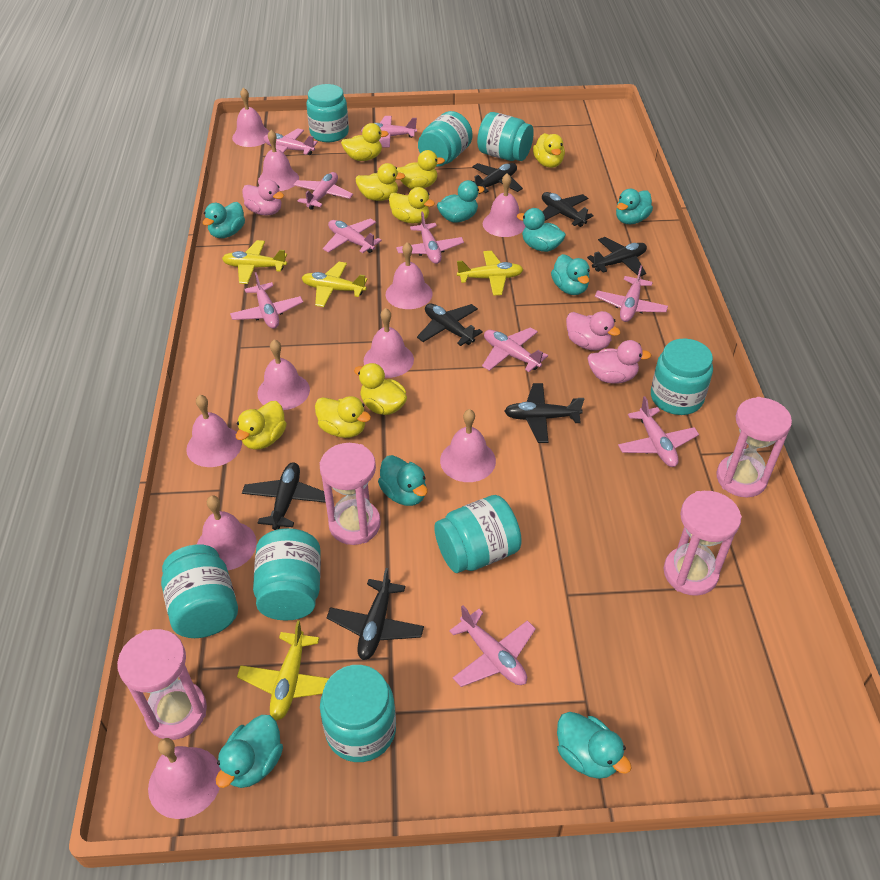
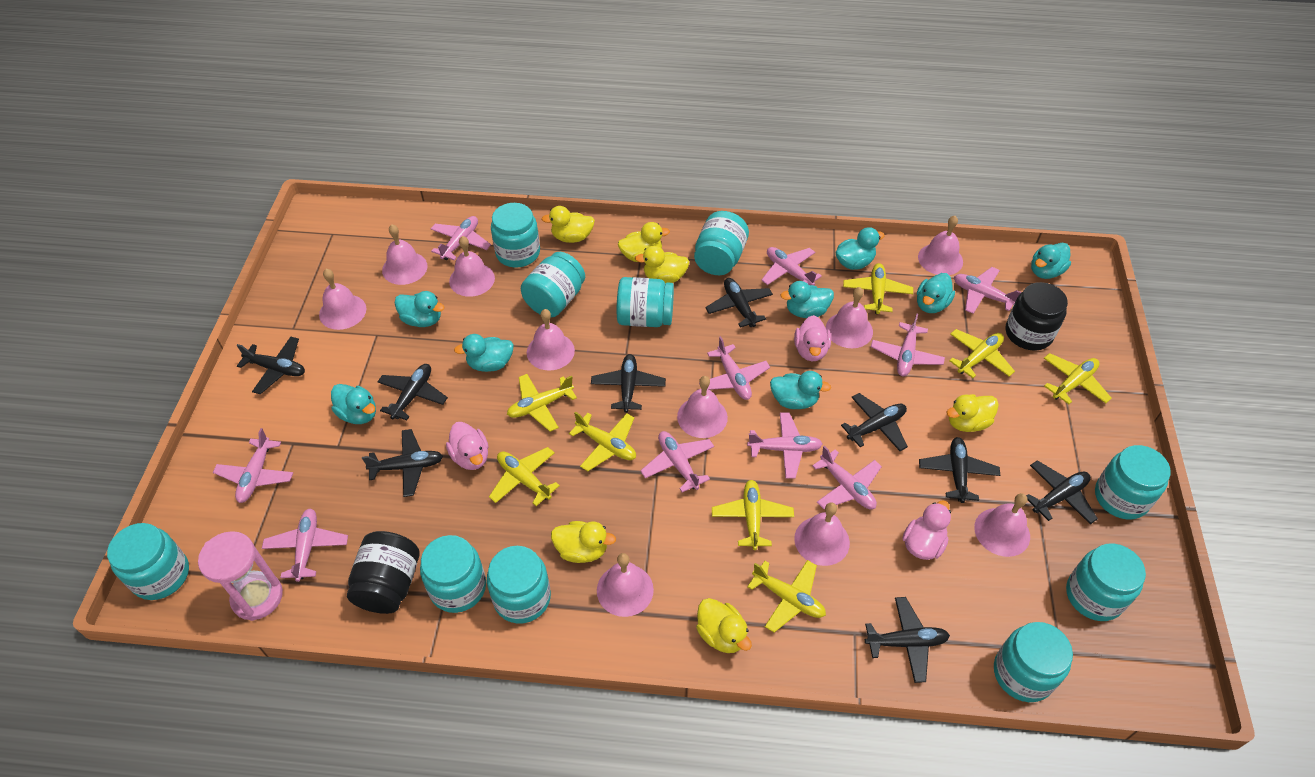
black jar: 0 -> 2
black plane: 7 -> 9
pink hourglass: 4 -> 1
turquoise jar: 8 -> 10
yellow duck: 8 -> 6
yellow plane: 4 -> 8

